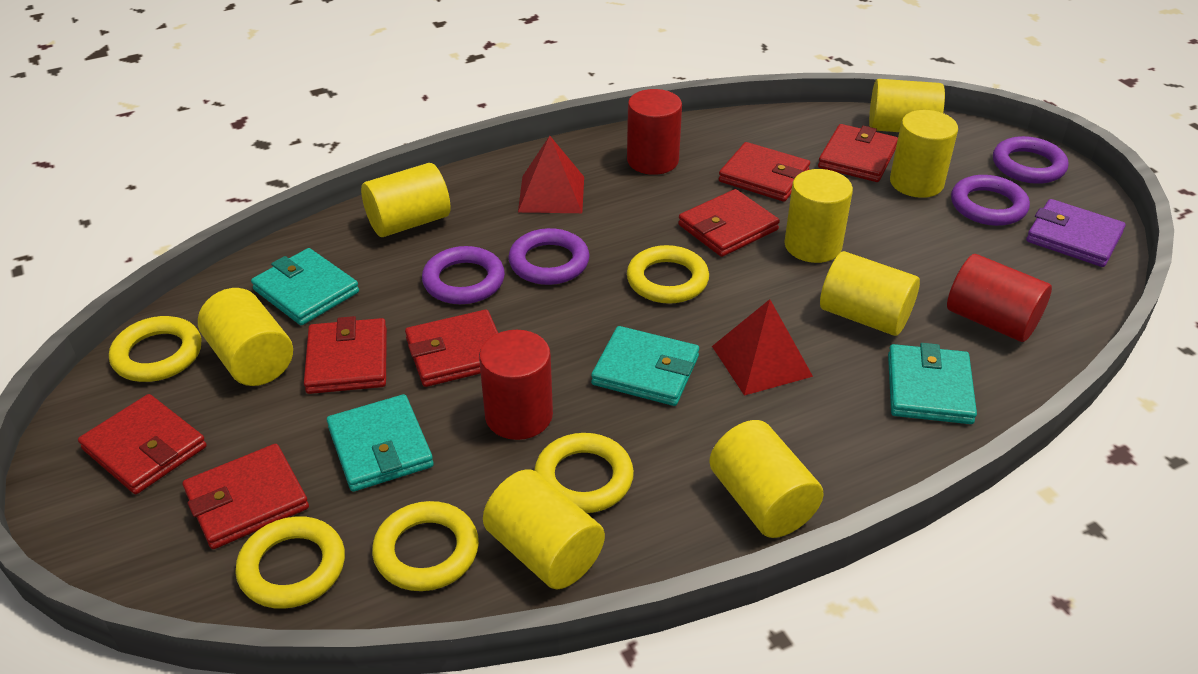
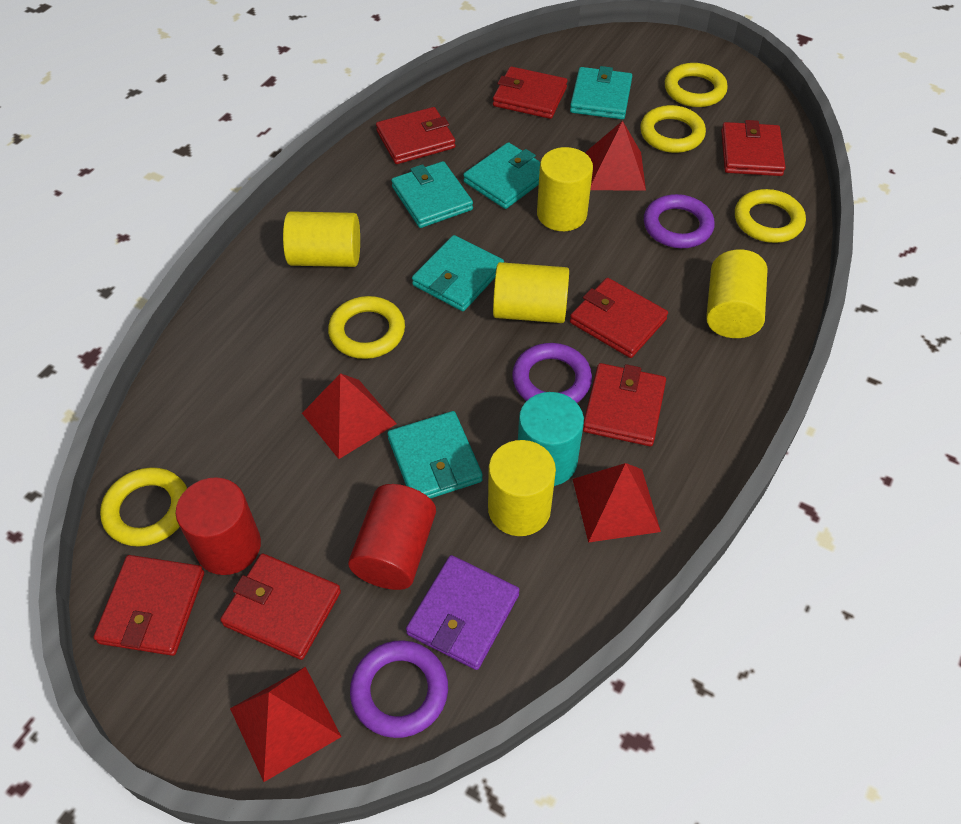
purple ring: 4 -> 3
red cylinder: 3 -> 2
red pyramid: 2 -> 4
turquoise cylinder: 0 -> 1
turquoise wallet: 4 -> 5
yellow cylinder: 8 -> 5

